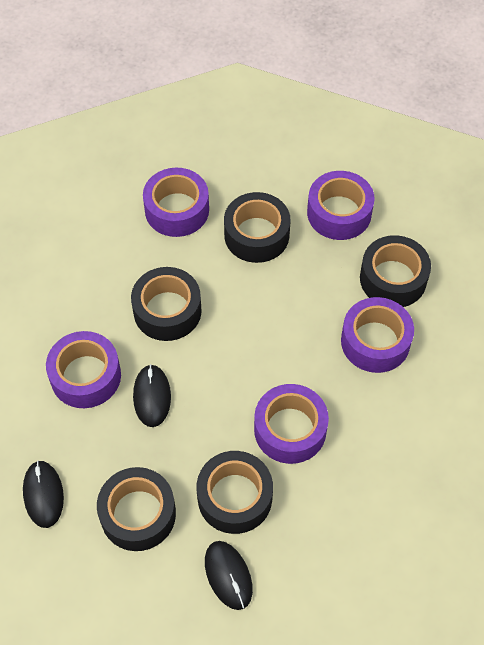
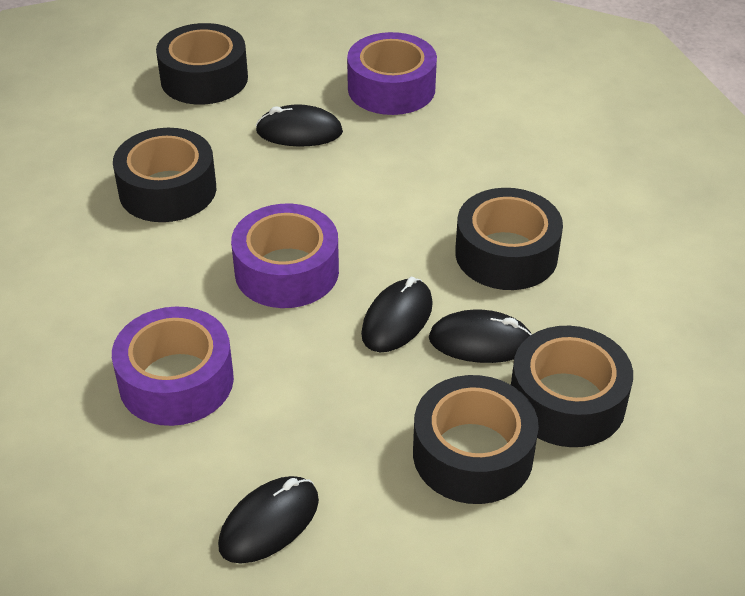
black mouse: 3 -> 4
purple tape: 5 -> 3

